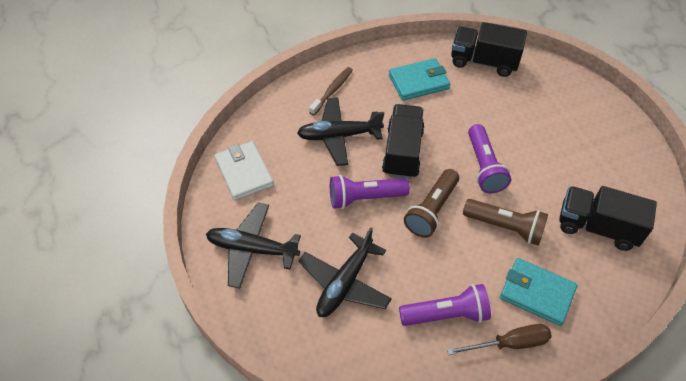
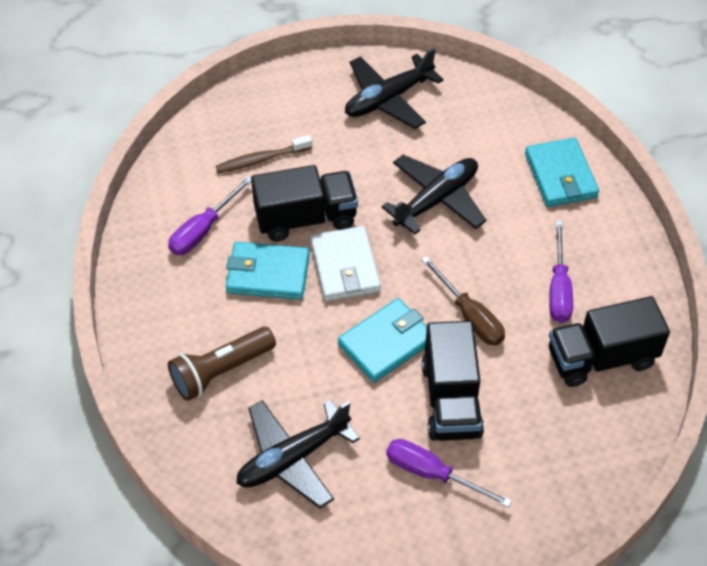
brown flashlight: 2 -> 1
purple flashlight: 3 -> 0
purple screwdriver: 0 -> 3
turquoise wallet: 2 -> 3

